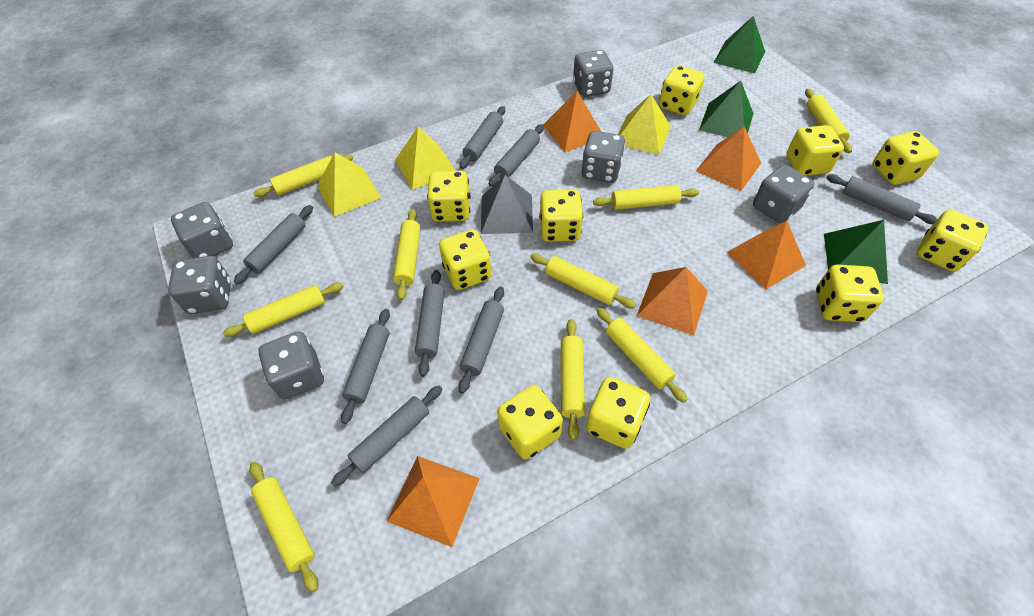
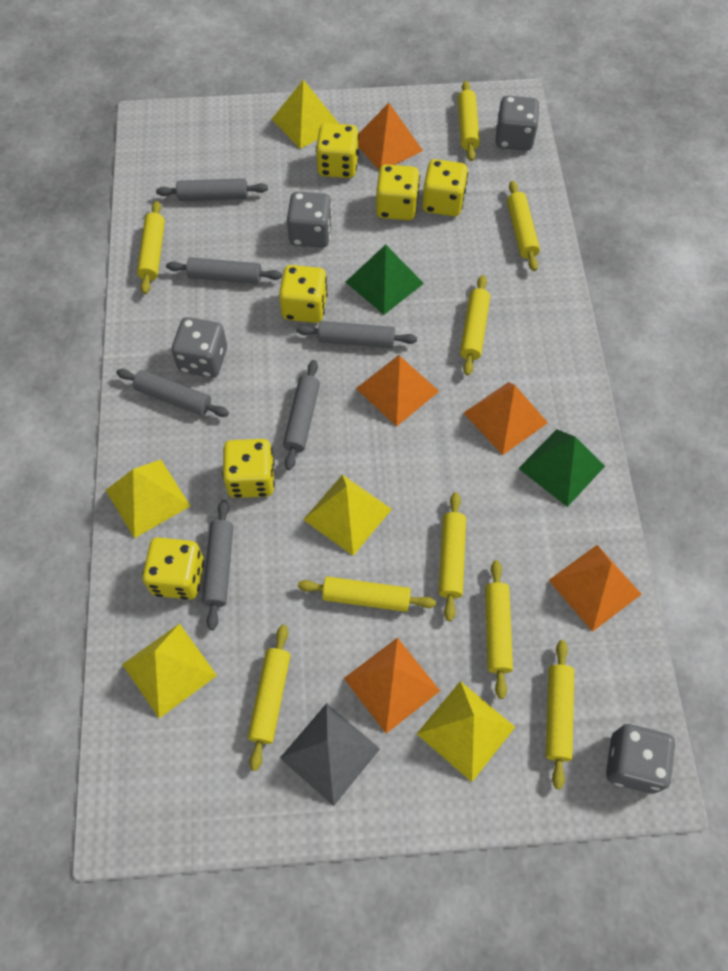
green pyramid: 3 -> 2
grey dice: 6 -> 4
grey rolling pin: 8 -> 6
yellow dice: 10 -> 6
yellow pyramid: 3 -> 5

